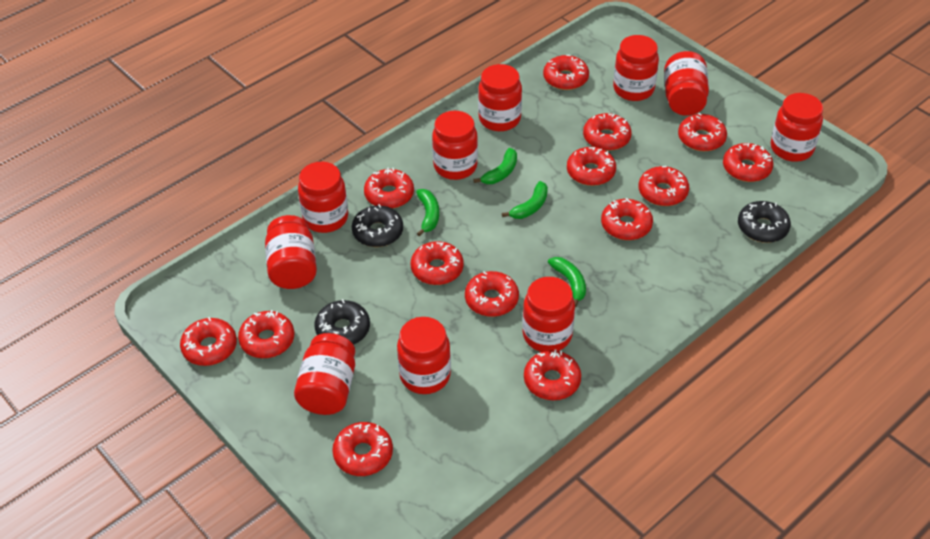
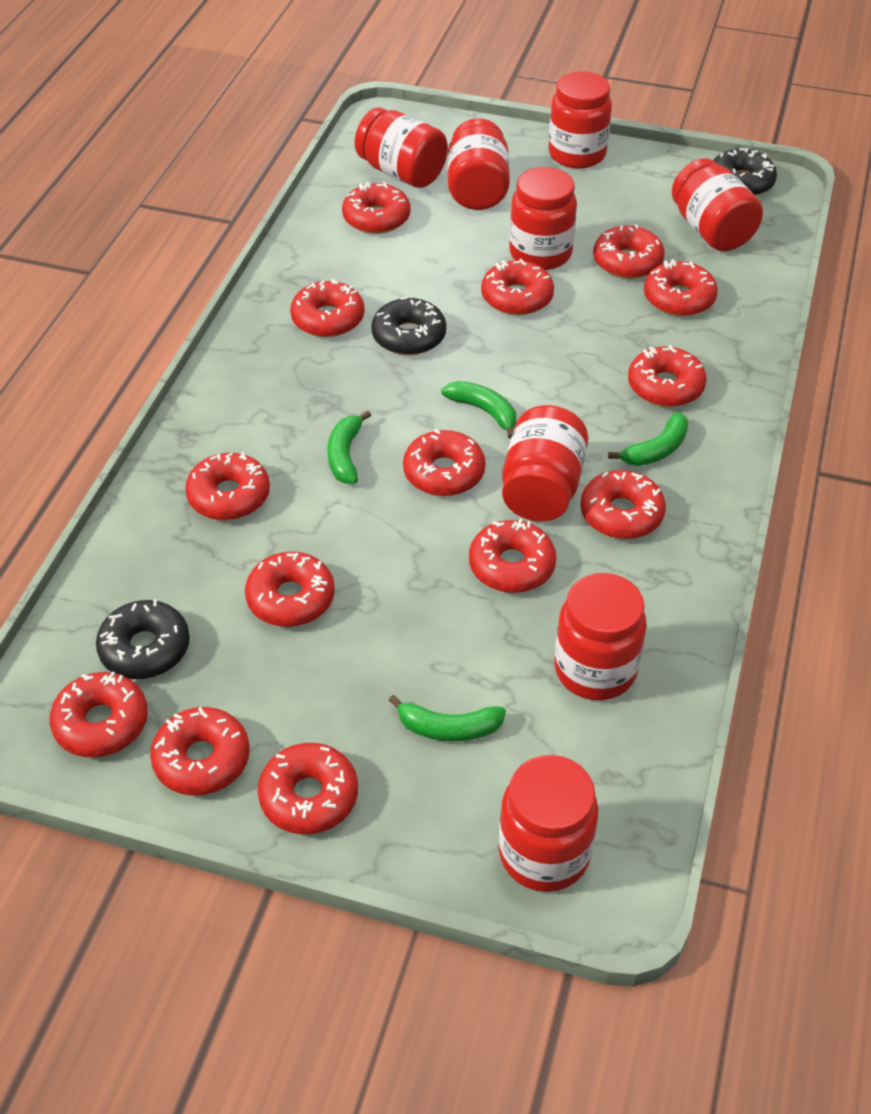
red jar: 10 -> 8

